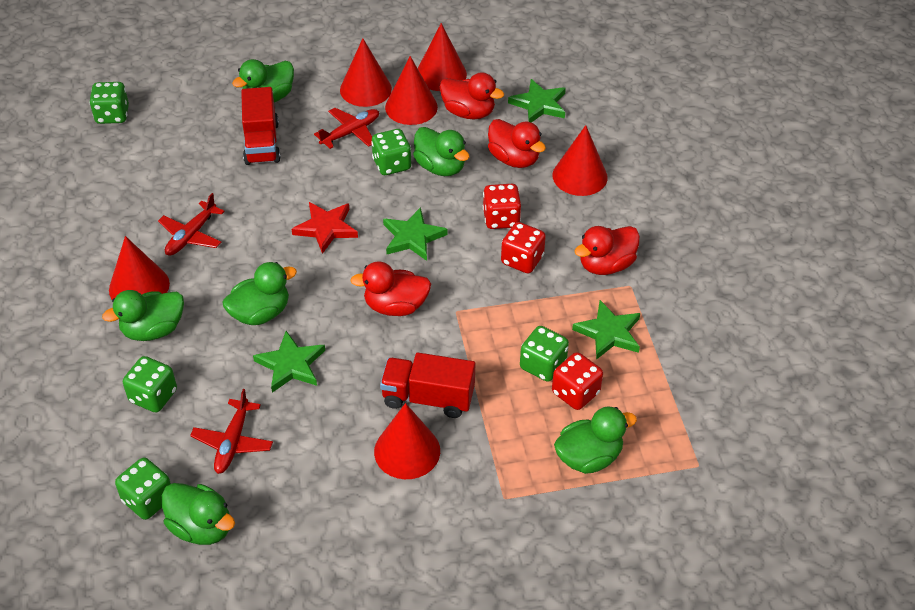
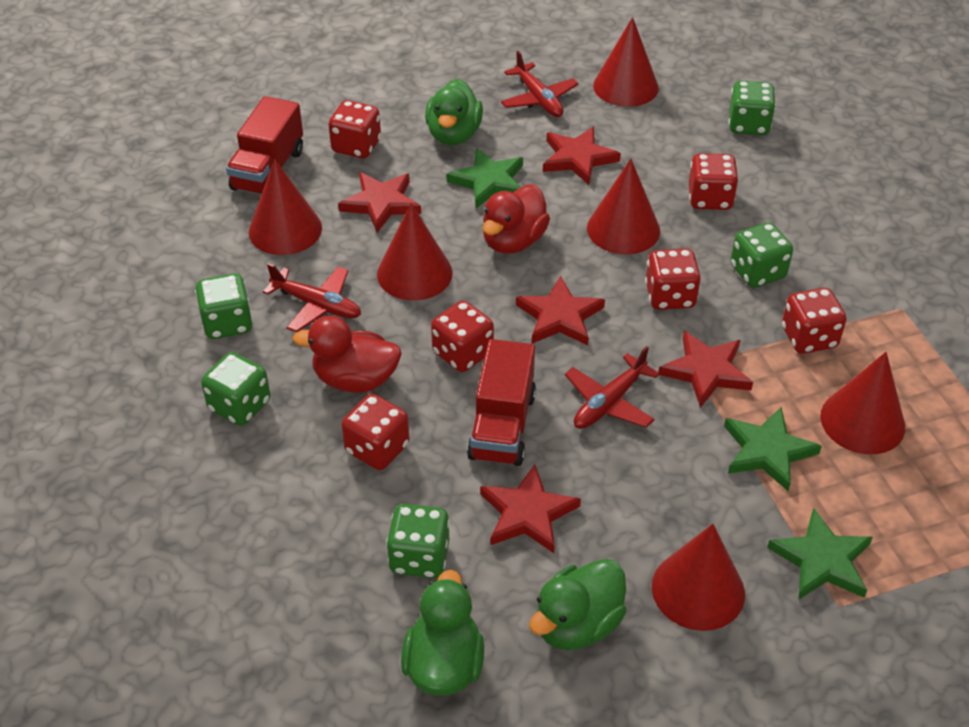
green duck: 6 -> 3
green star: 4 -> 3
red dice: 3 -> 6
red duck: 4 -> 2
red star: 1 -> 5

